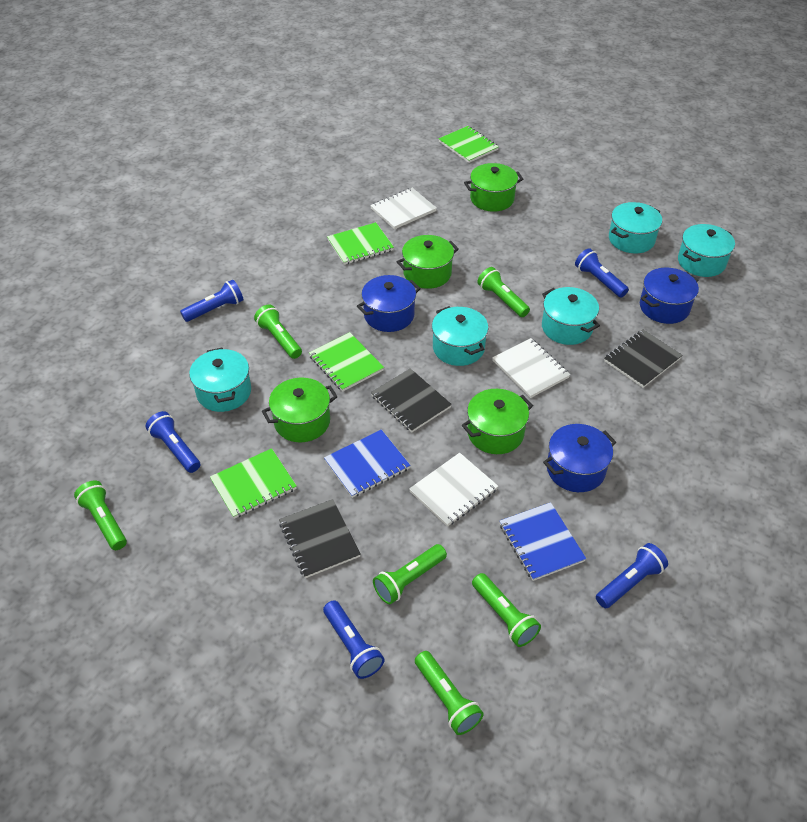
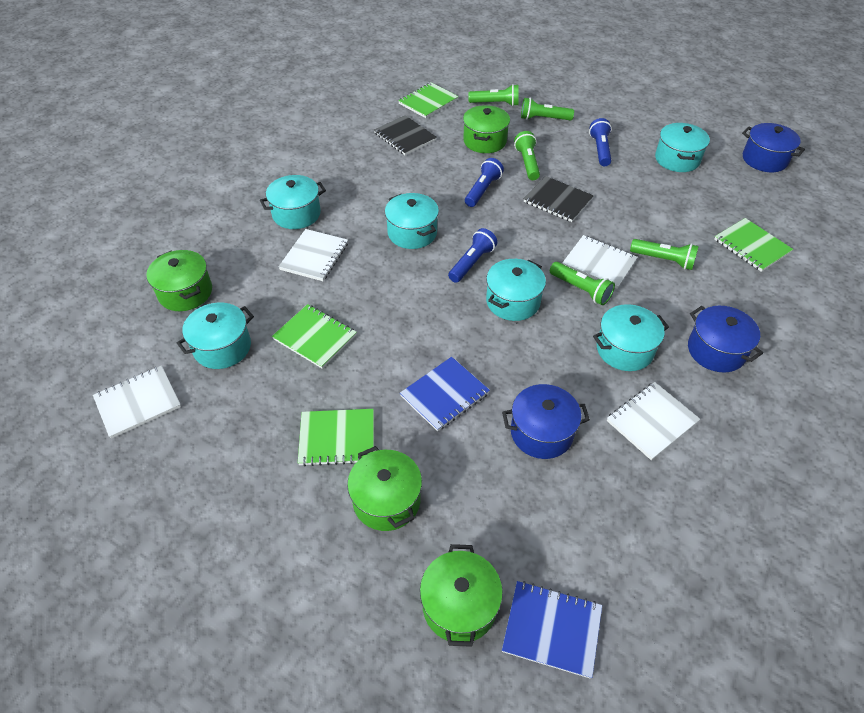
black notebook: 3 -> 2
blue flashlight: 5 -> 3
green flashlight: 6 -> 5
turquoise pot: 5 -> 6
white notebook: 3 -> 4

